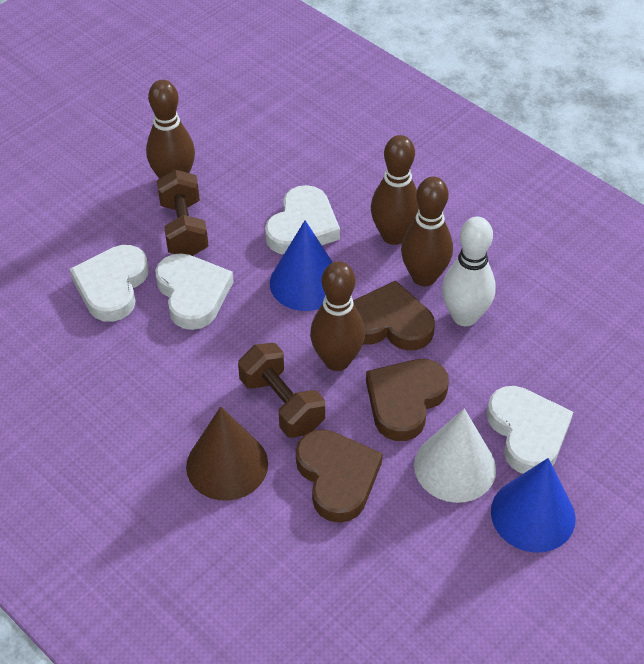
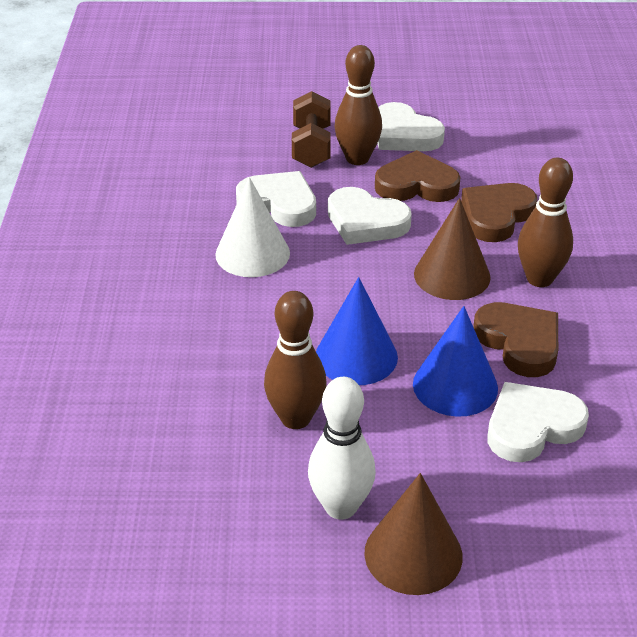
brown bowling pin: 4 -> 3
brown cone: 1 -> 2
brown dumbbell: 2 -> 1

